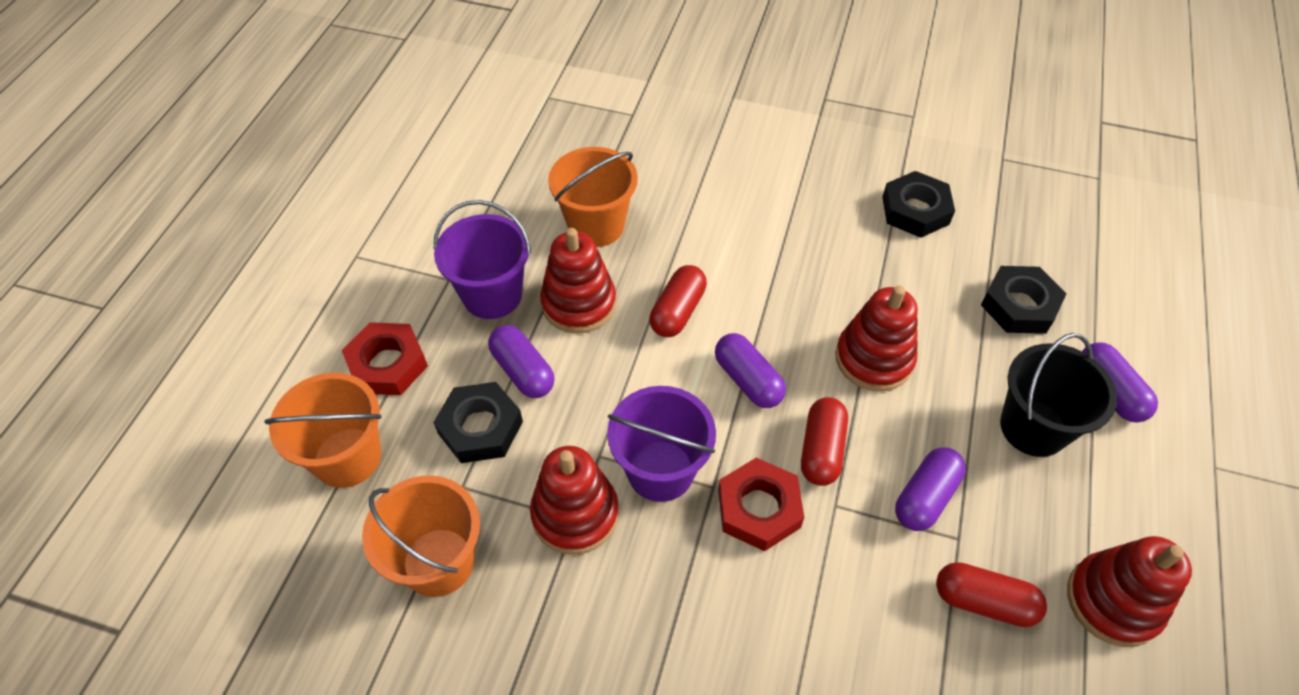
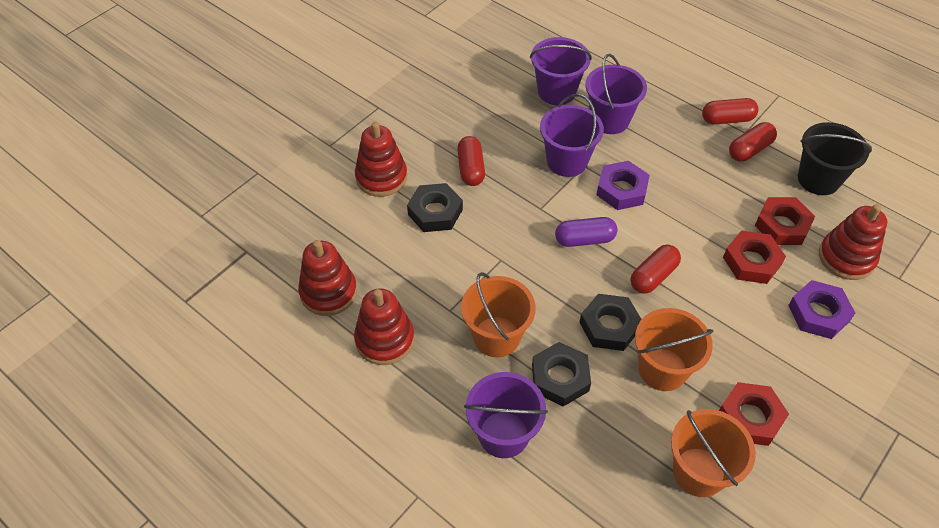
purple bucket: 2 -> 4
purple capsule: 4 -> 1
purple nut: 0 -> 2
red capsule: 3 -> 4
red nut: 2 -> 3

